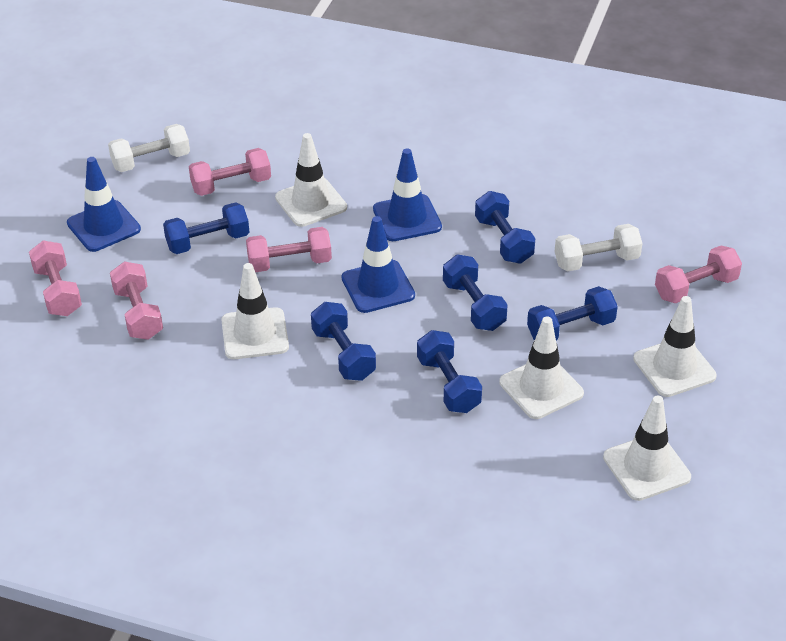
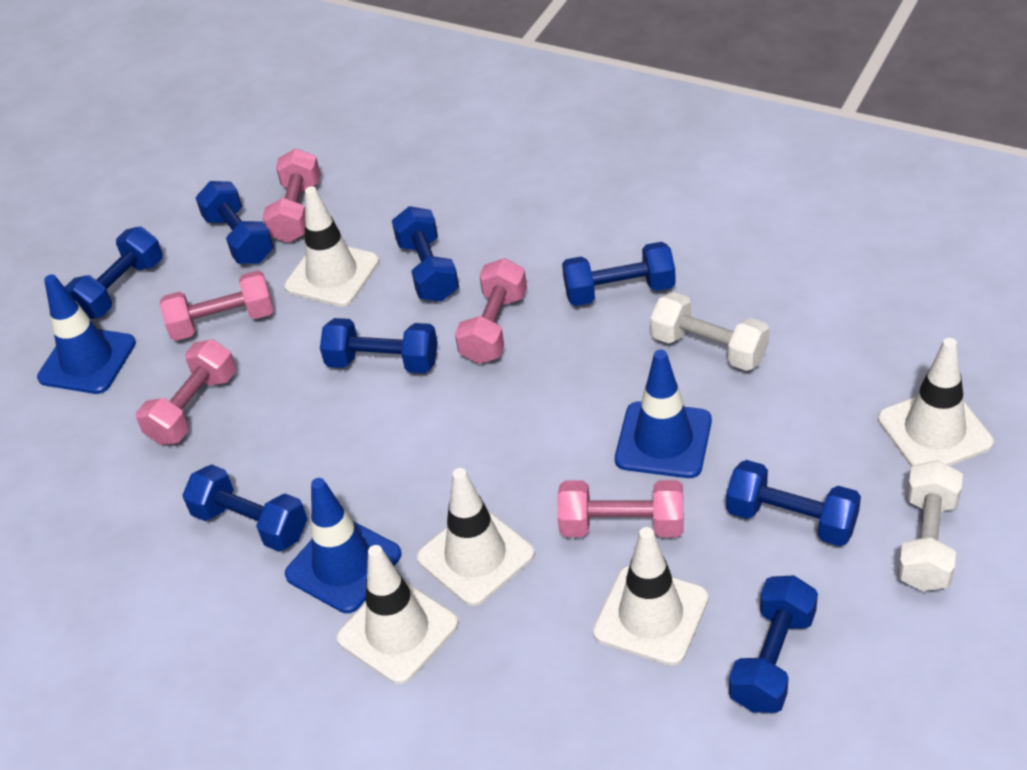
blue dumbbell: 6 -> 8

